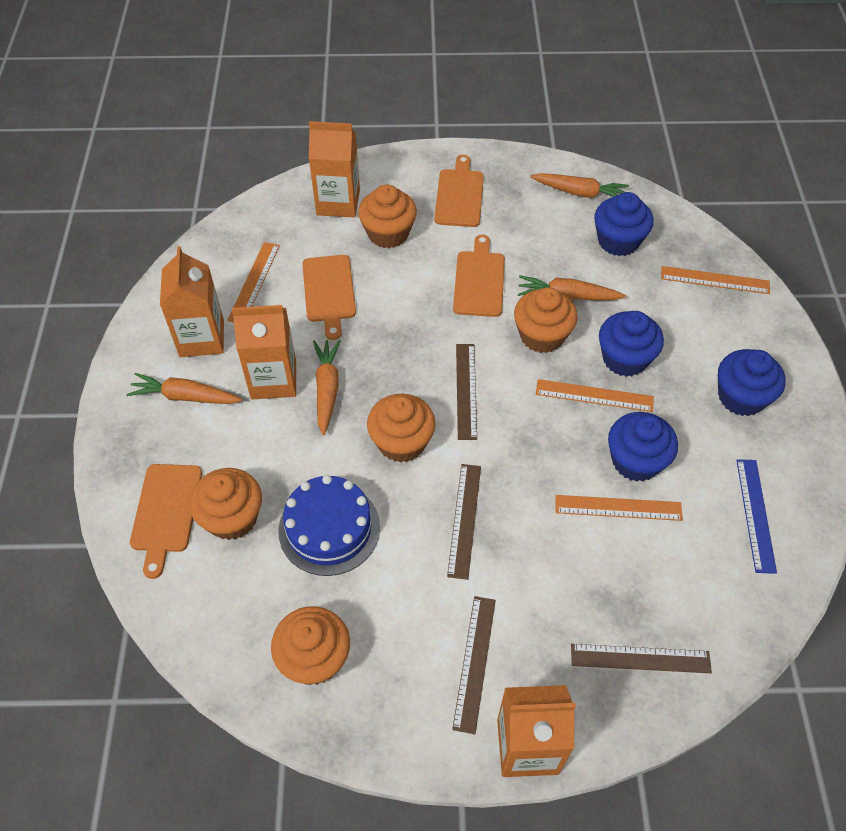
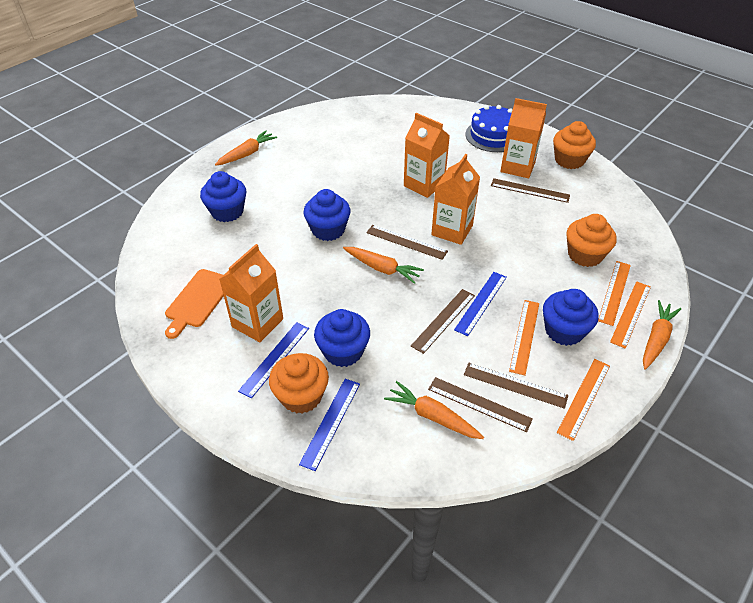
blue ruler: 1 -> 3
brown ruler: 4 -> 5
orange cupcake: 5 -> 3
orange cutting board: 4 -> 1

